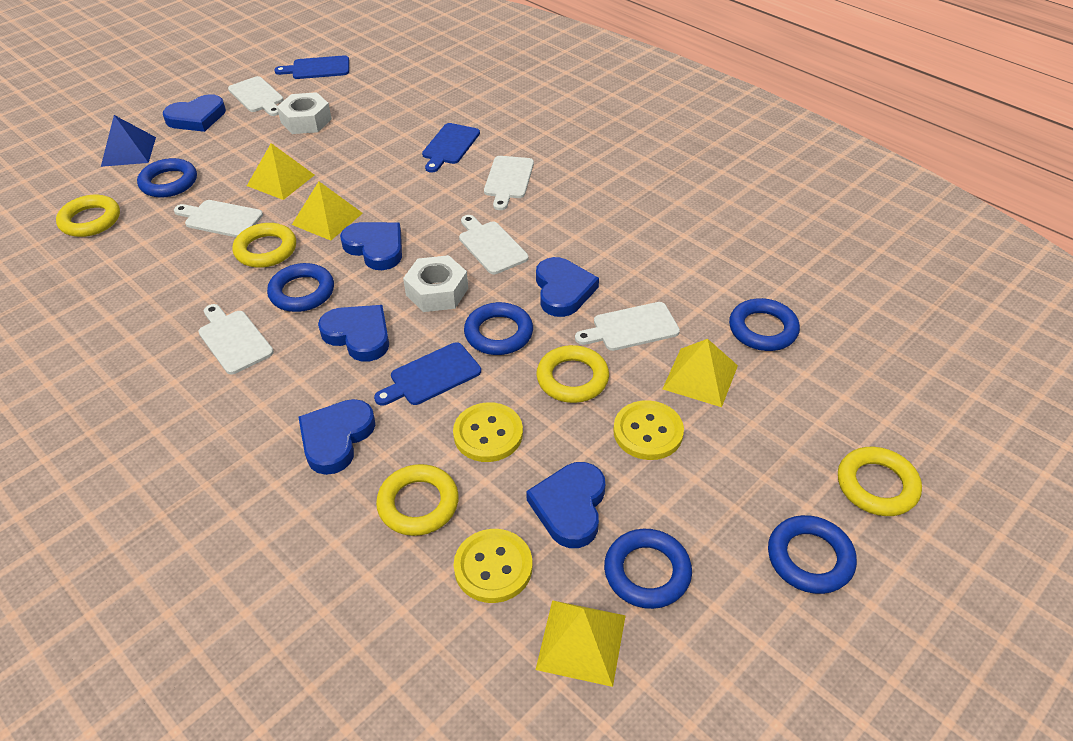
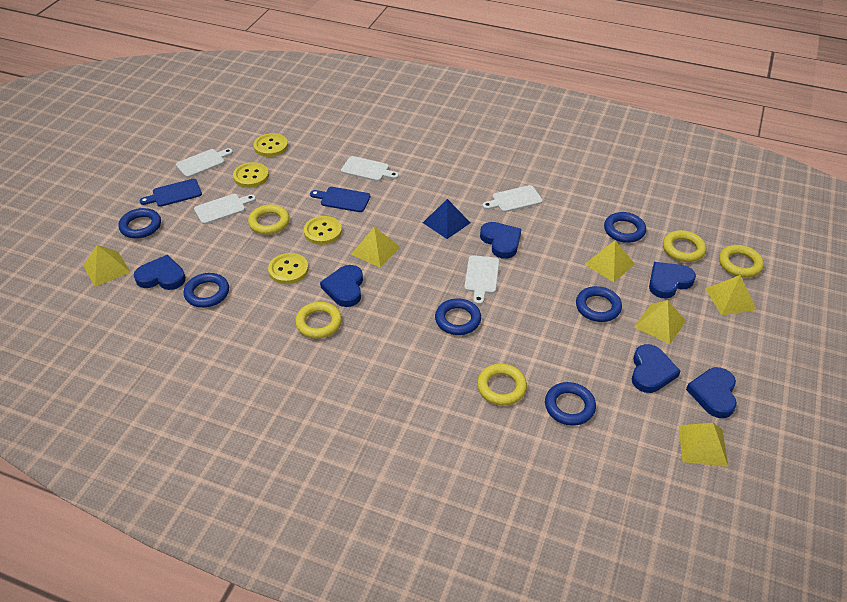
blue cutting board: 3 -> 2
white cutting board: 6 -> 5
white nut: 2 -> 0
yellow button: 3 -> 4
yellow pyramid: 4 -> 6

